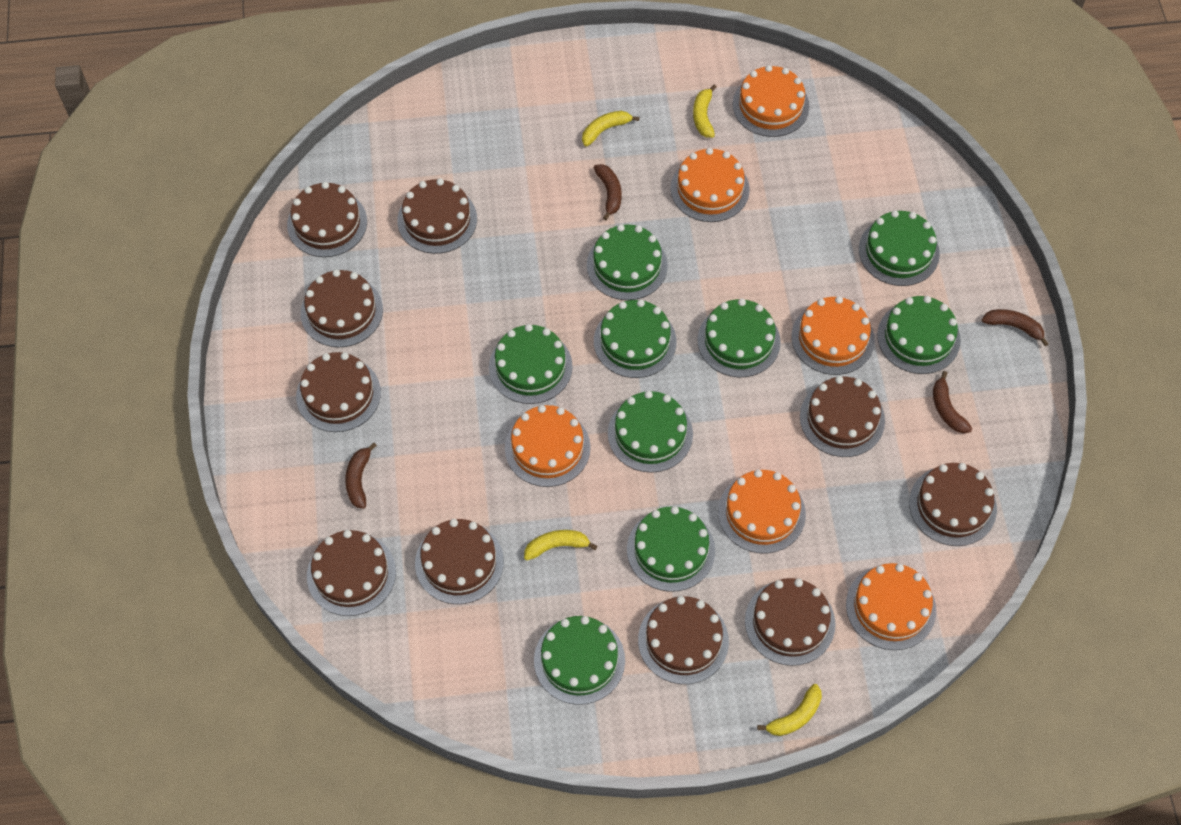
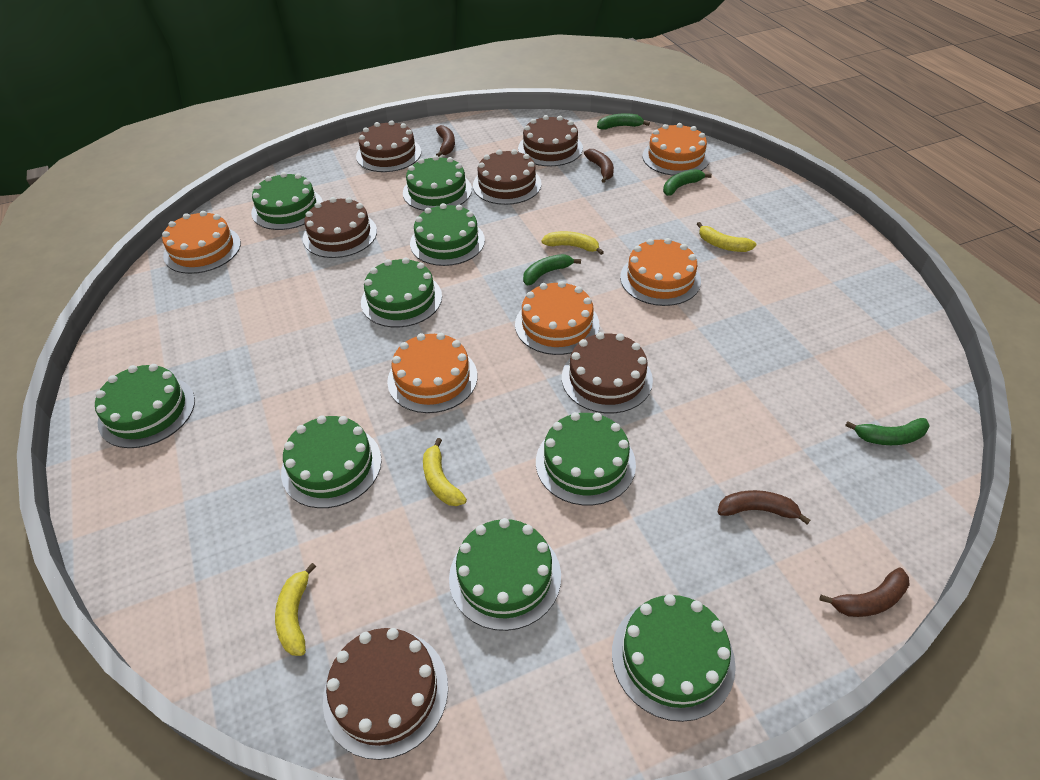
brown cake: 10 -> 6
green banana: 0 -> 4
orange cake: 6 -> 5

